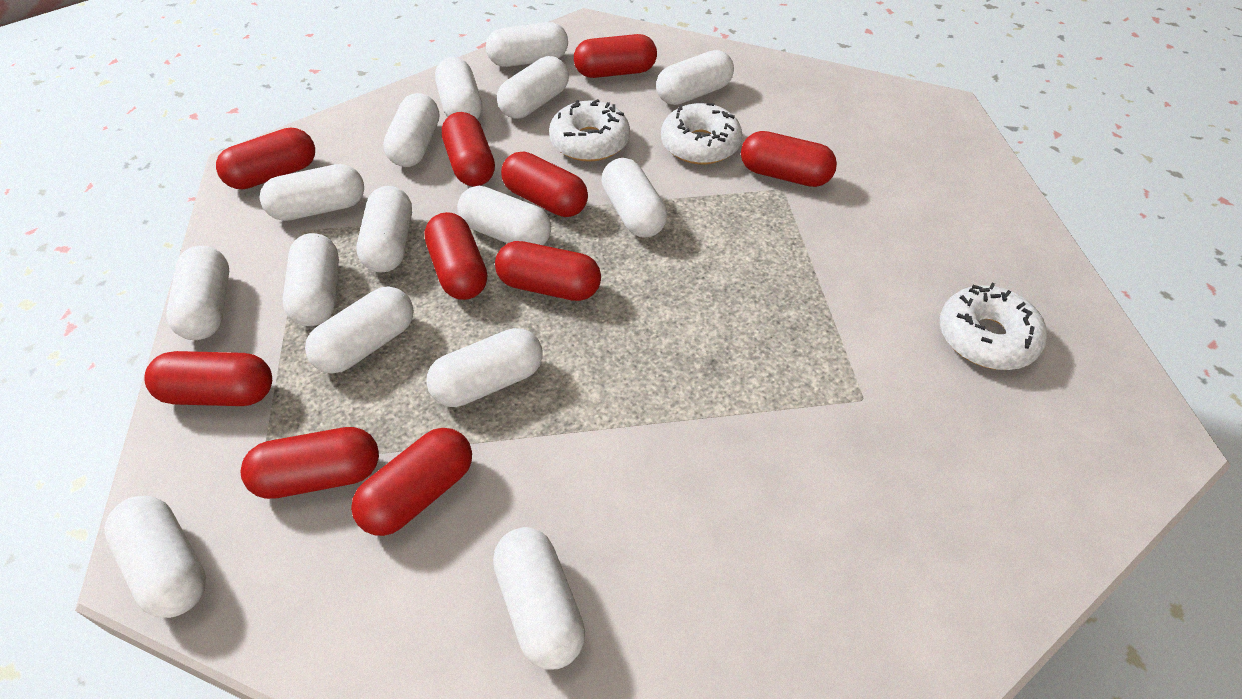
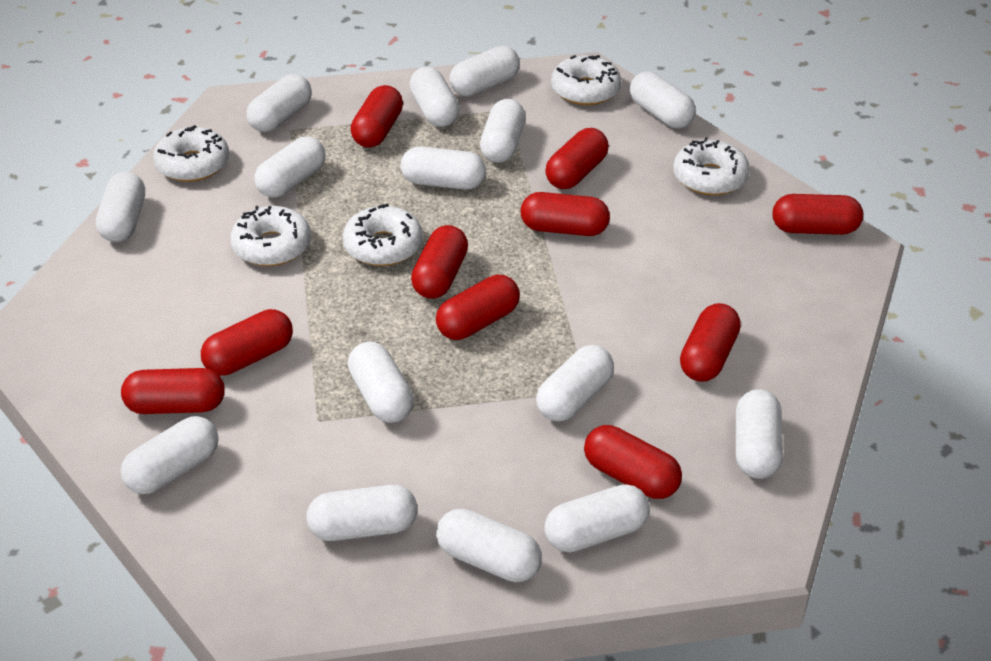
white donut: 3 -> 5

